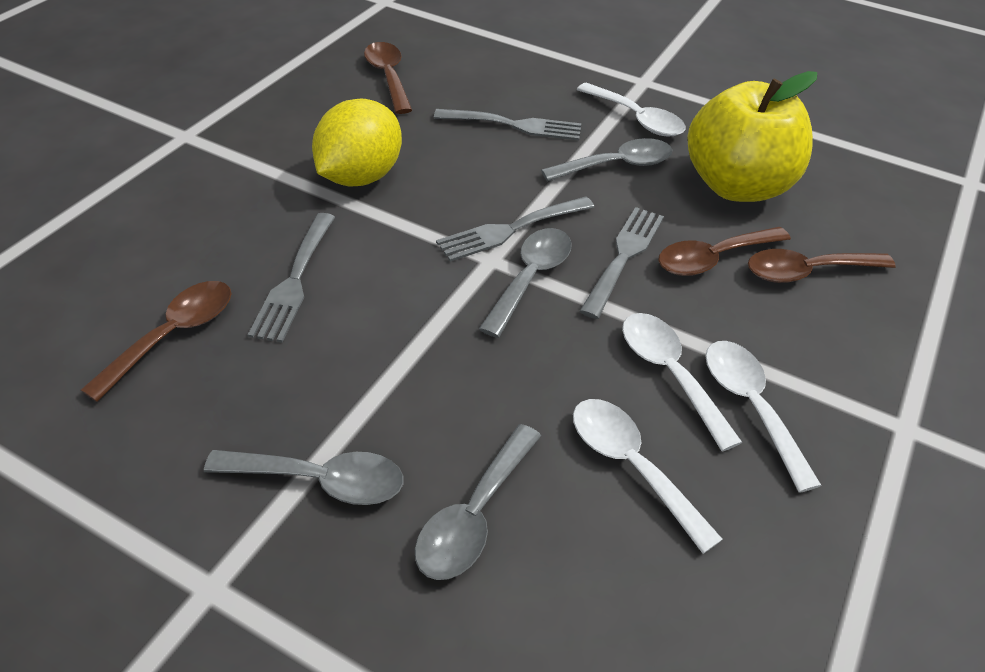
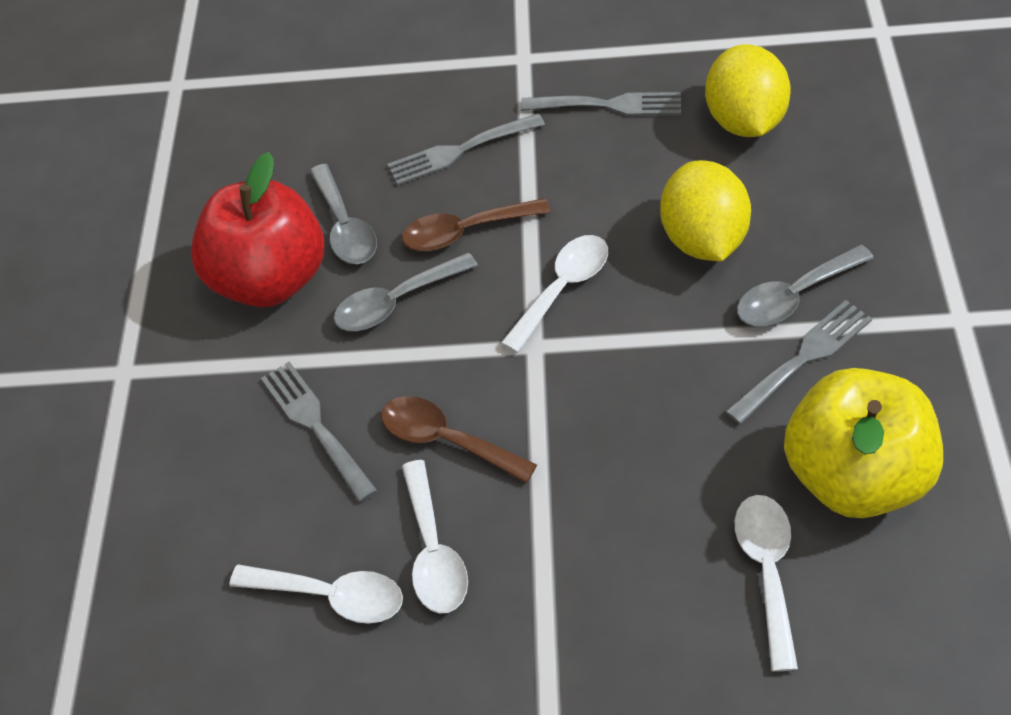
brown spoon: 4 -> 2
grey spoon: 4 -> 3
red apple: 0 -> 1
yellow lemon: 1 -> 2

